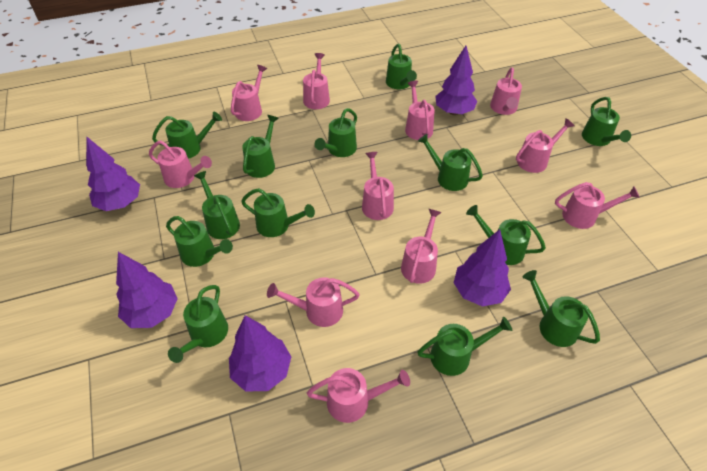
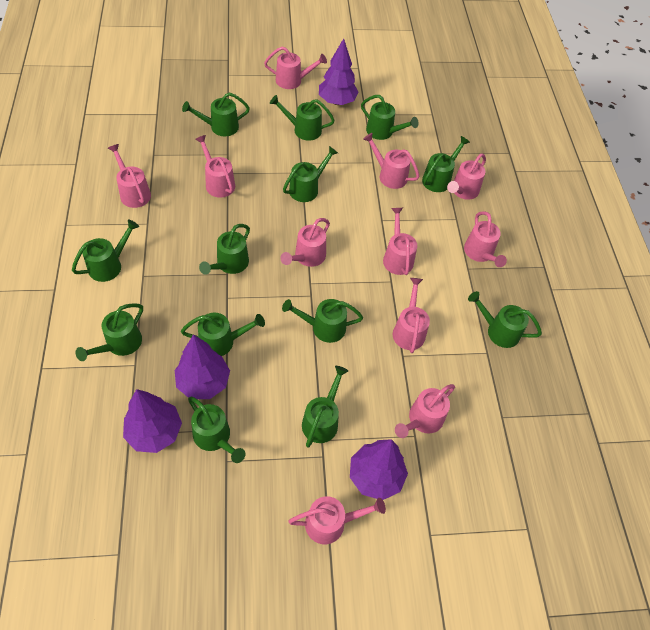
purple tree: 5 -> 4

